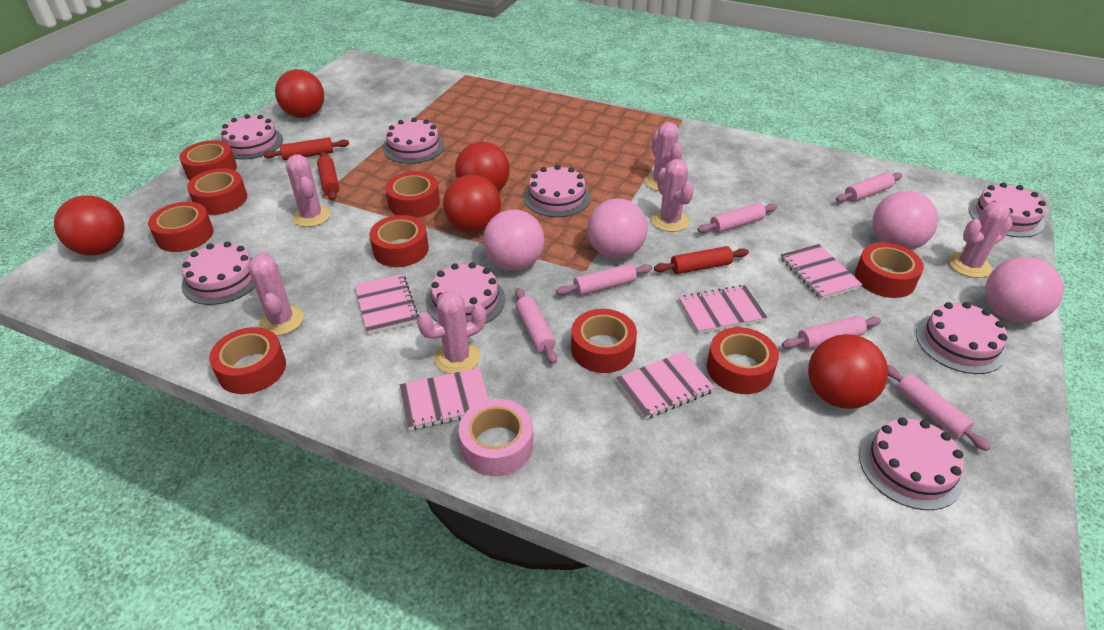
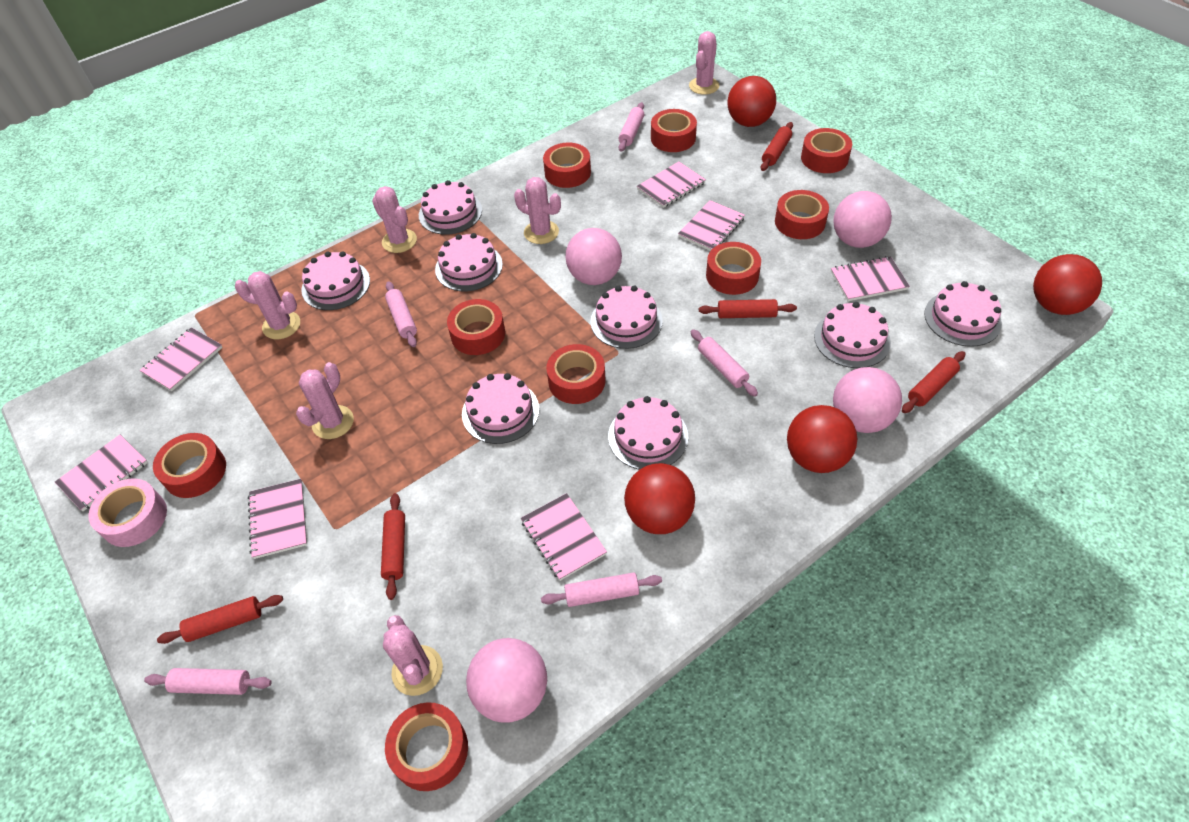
pink notebook: 5 -> 7
pink rolling pin: 6 -> 5
red ball: 5 -> 4
red rolling pin: 3 -> 5

